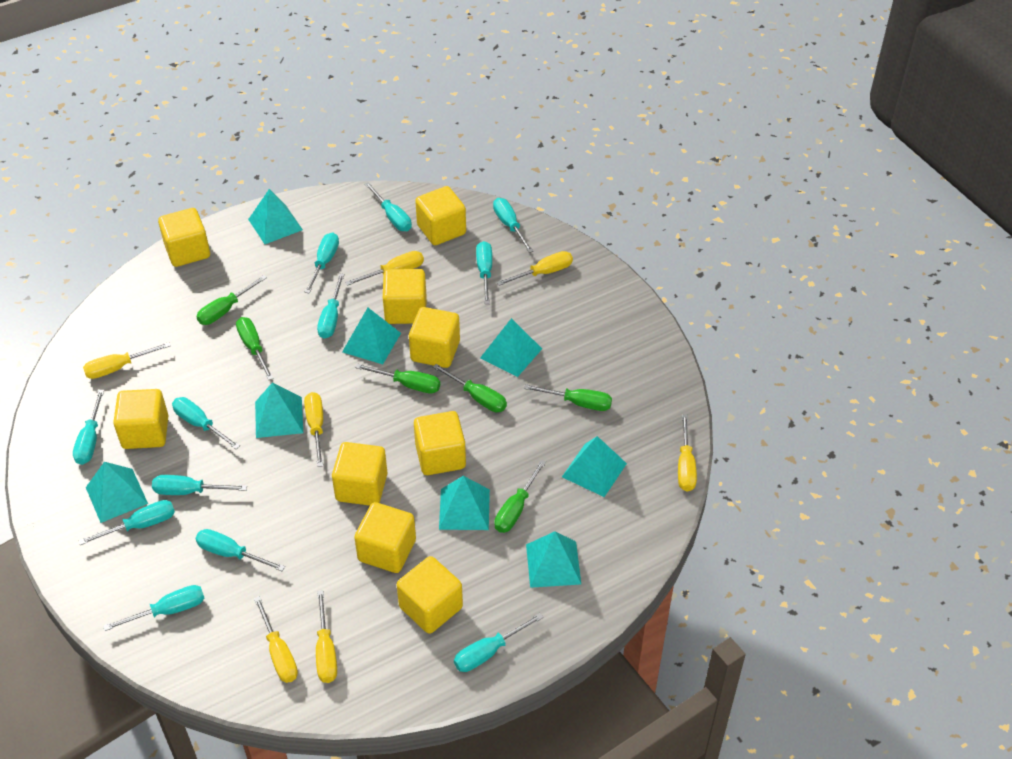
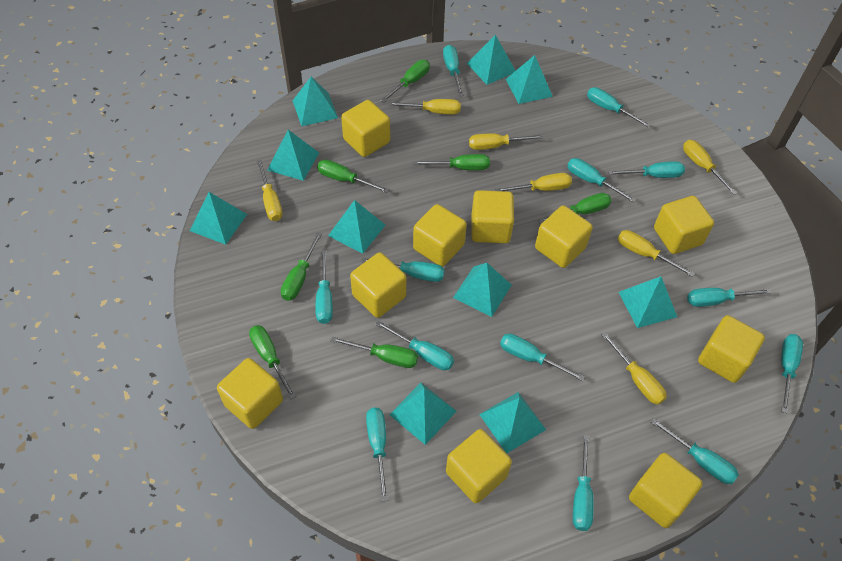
green screwdriver: 6 -> 7
turquoise pyramid: 8 -> 10
turquoise screwdriver: 12 -> 13
yellow cube: 9 -> 10

